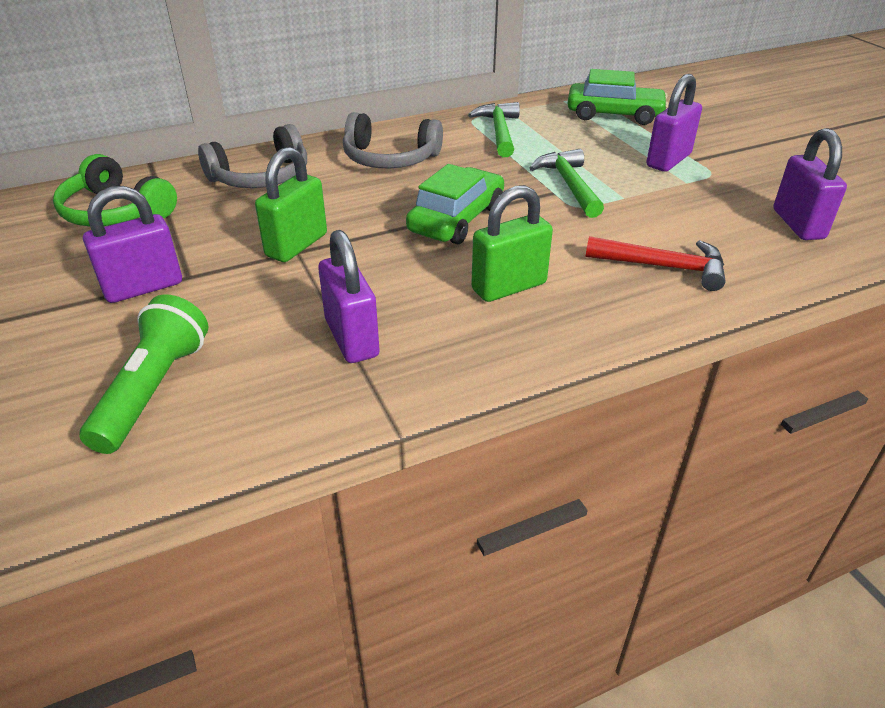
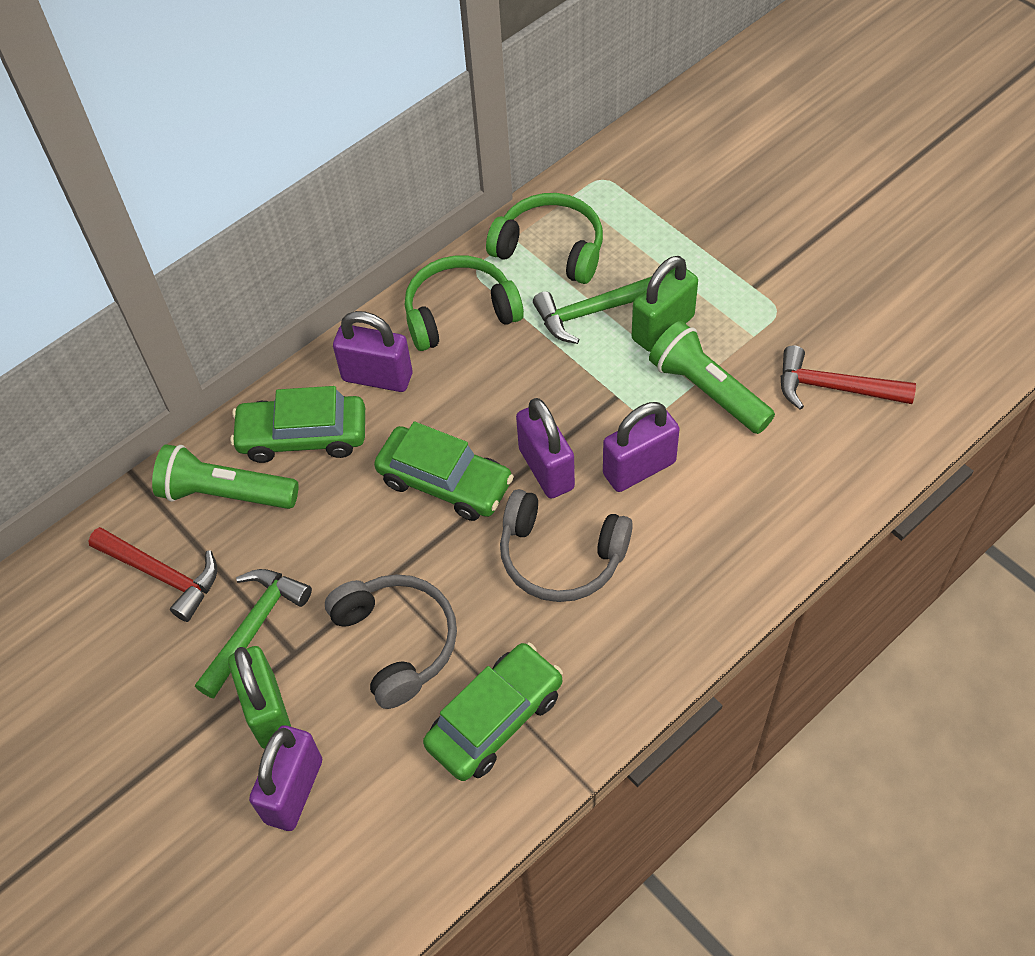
green car: 2 -> 3
green flashlight: 1 -> 2
green headphones: 1 -> 2
red hammer: 1 -> 2

